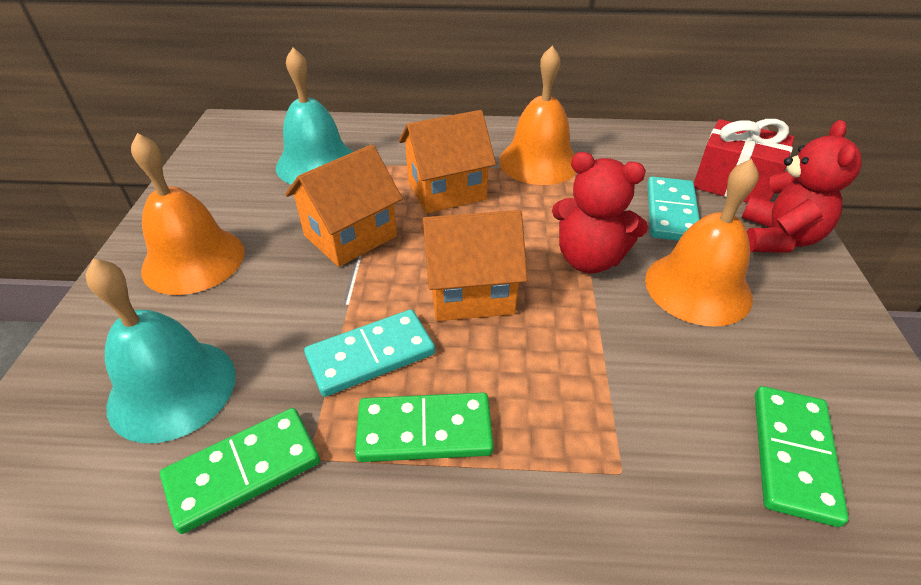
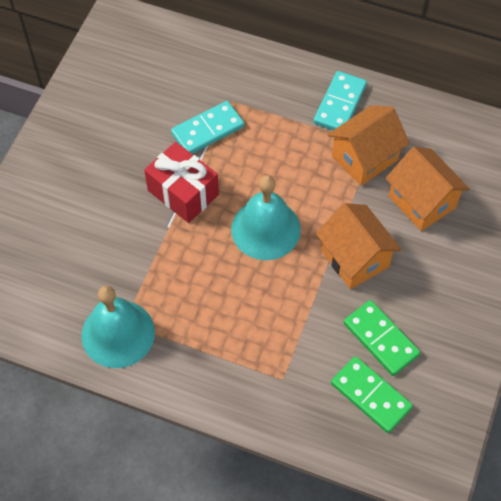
green domino: 3 -> 2
orange bell: 3 -> 0
red teddy bear: 2 -> 0

